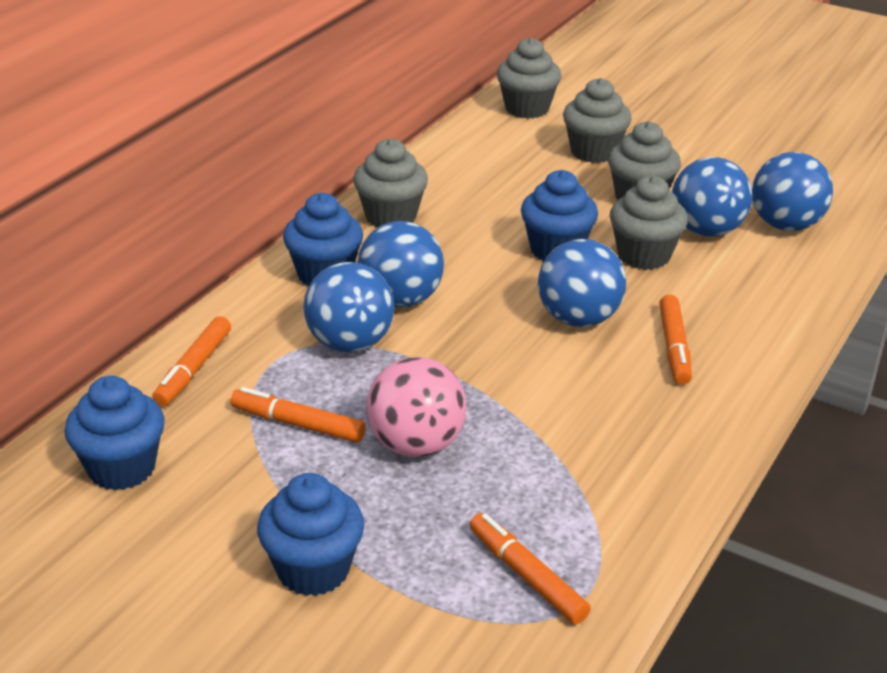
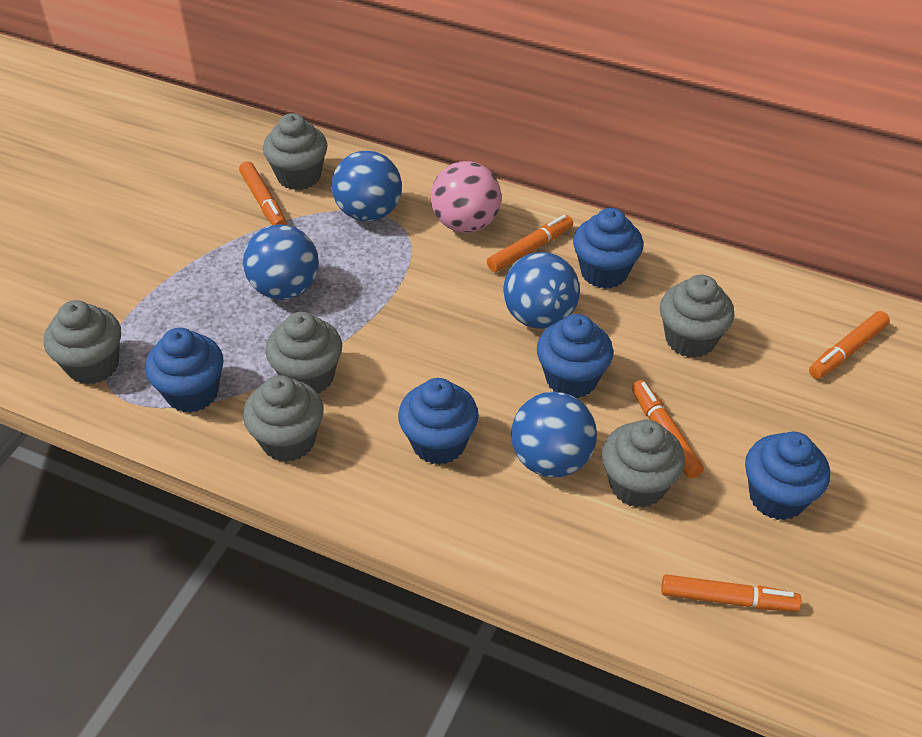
blue ball: 5 -> 4
blue cupcake: 4 -> 5
grey cupcake: 5 -> 6
orange marker: 4 -> 5

